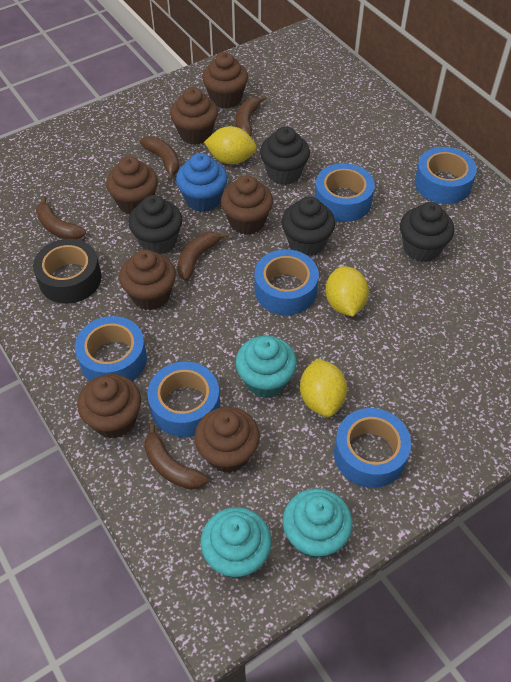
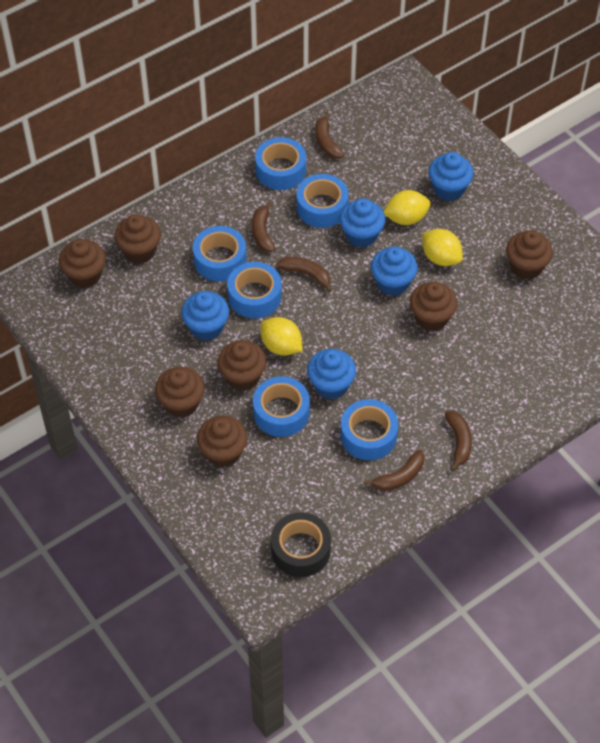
black cupcake: 4 -> 0
blue cupcake: 1 -> 5
turquoise cupcake: 3 -> 0

